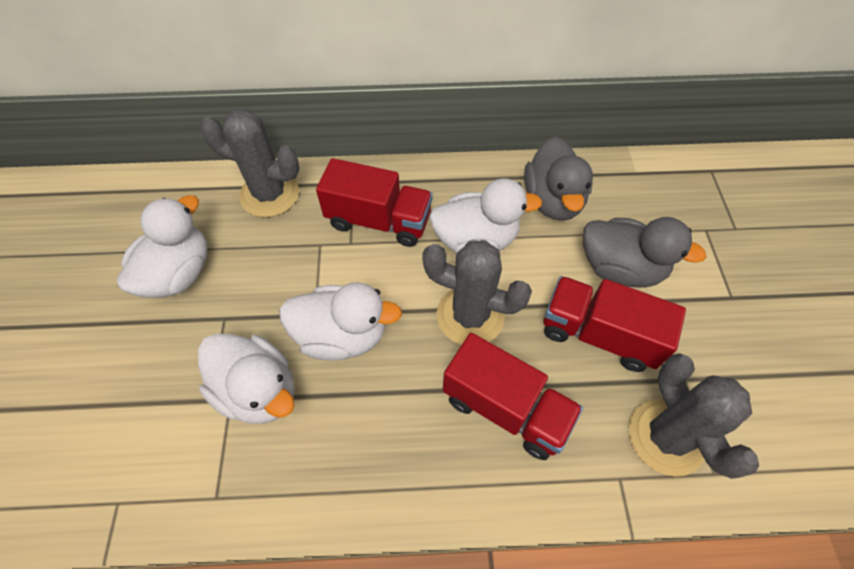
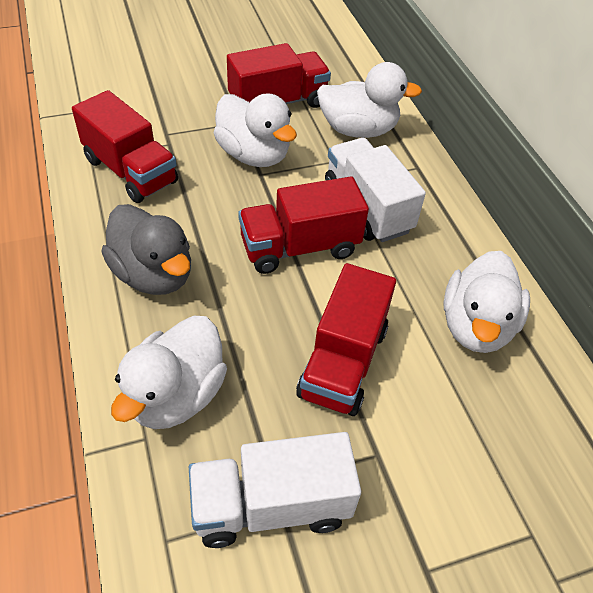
grey cactus: 3 -> 0
grey duck: 2 -> 1
red truck: 3 -> 4
white truck: 0 -> 2

